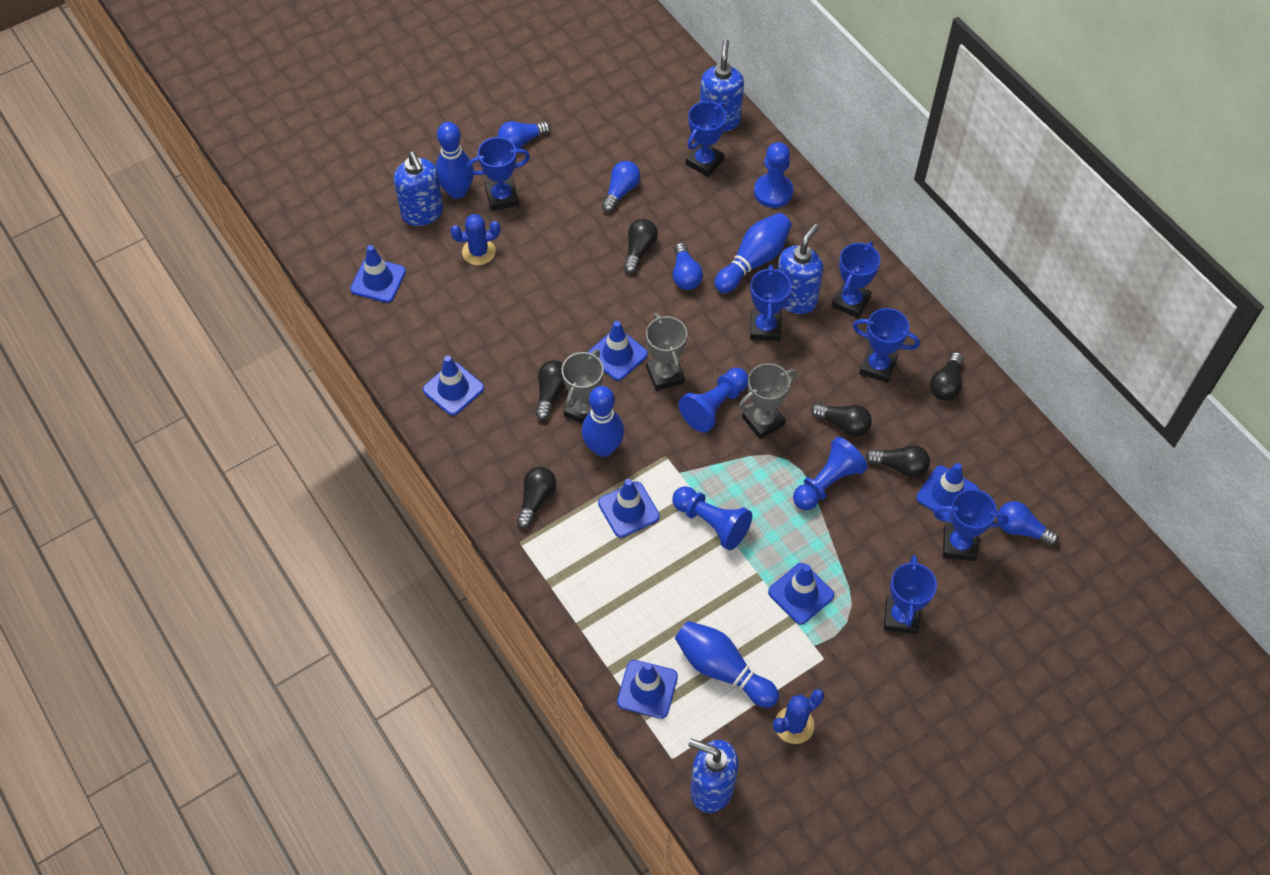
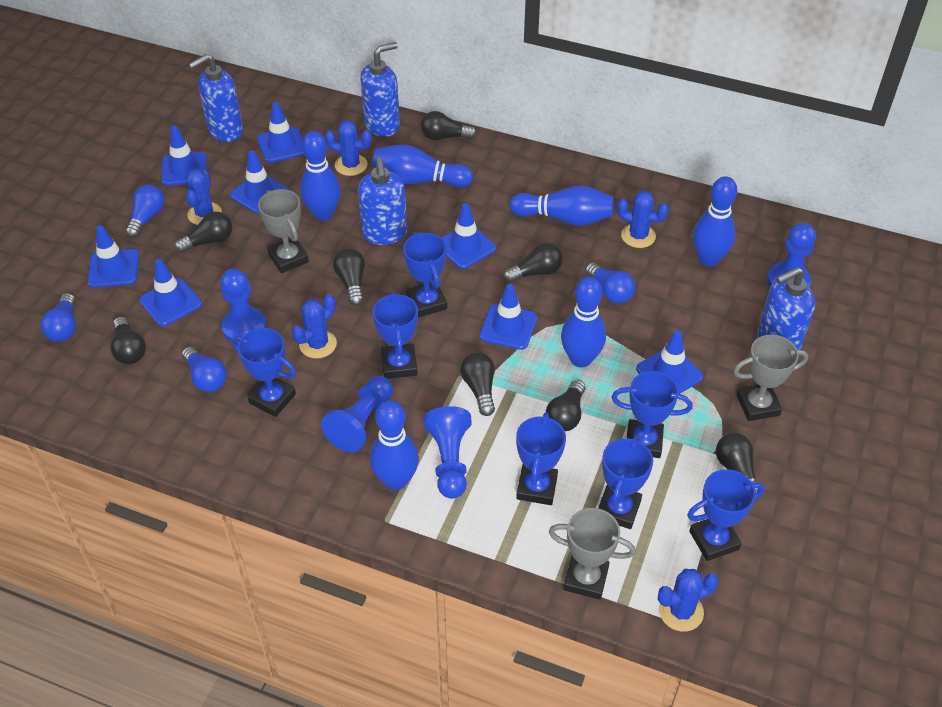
black light bulb: 6 -> 8
blue bowling pin: 4 -> 6
blue cactus: 2 -> 5
blue traffic cone: 7 -> 8

